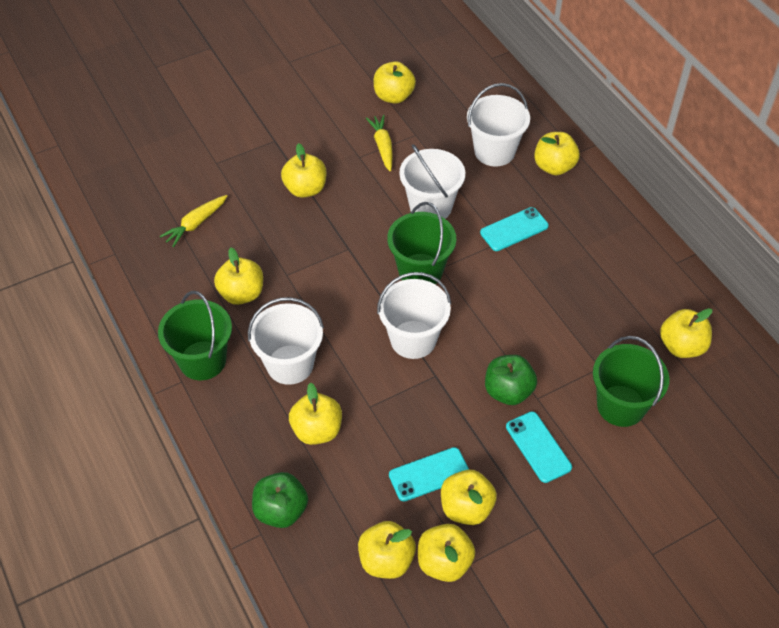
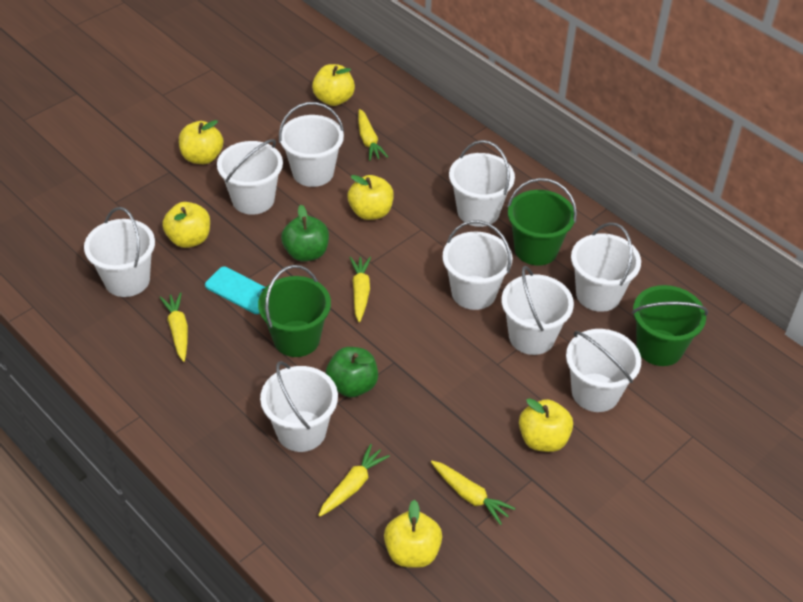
turquoise phone: 3 -> 1
white bucket: 4 -> 9
yellow apple: 9 -> 6
yellow carrot: 2 -> 5

